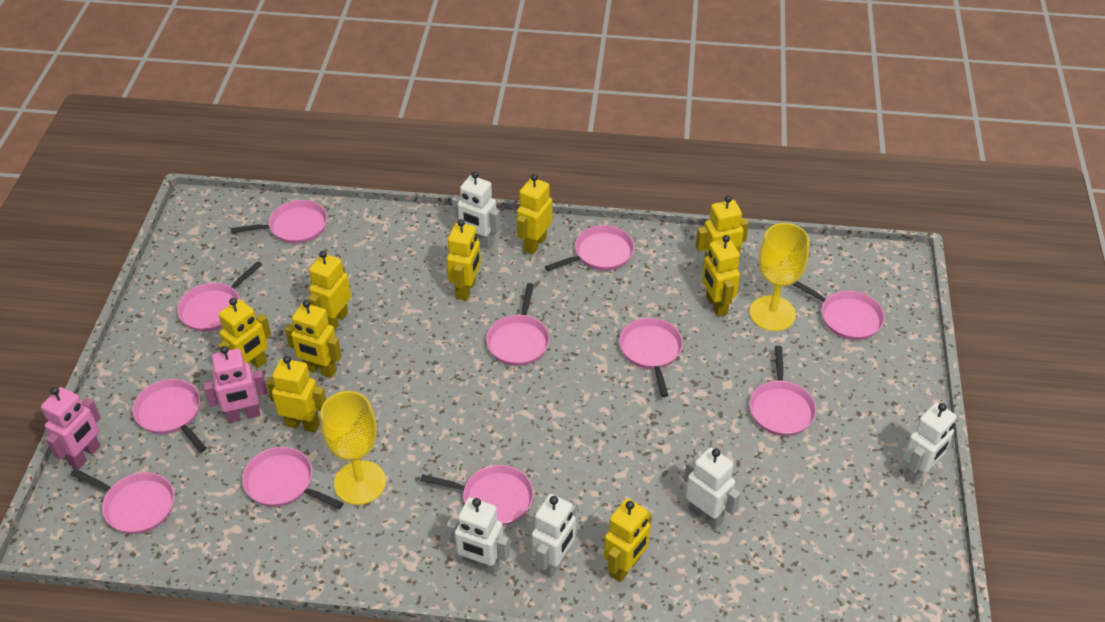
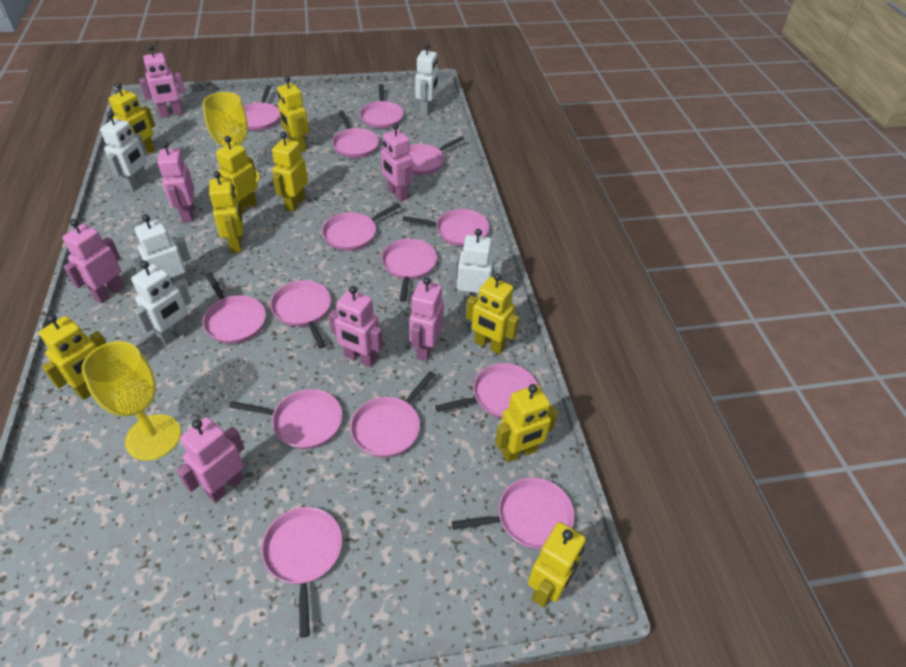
pink pan: 11 -> 14
pink robot: 2 -> 7

